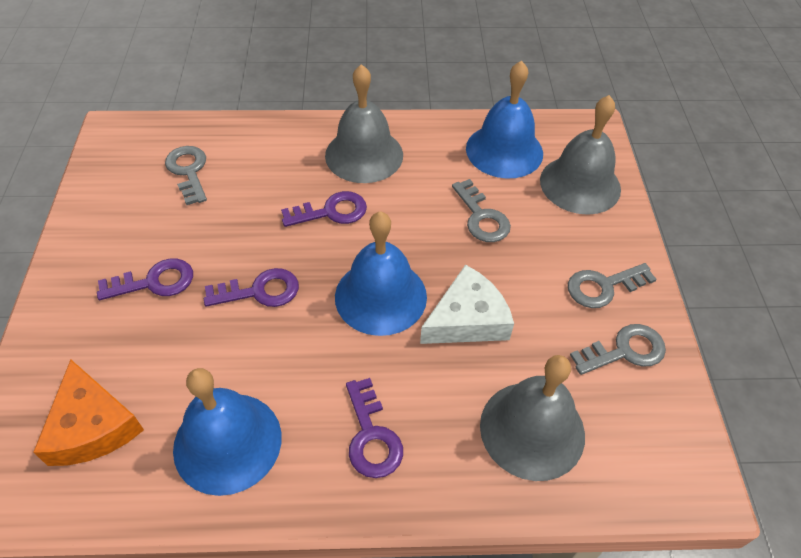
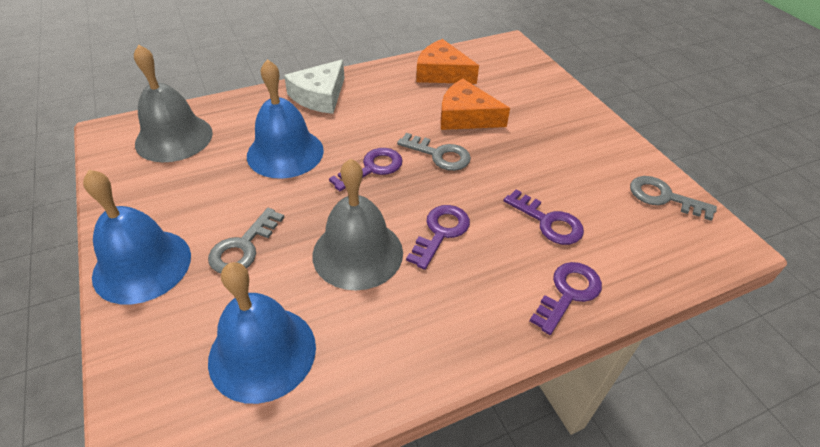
grey bell: 3 -> 2
grey key: 4 -> 3
orange cheese: 1 -> 2

